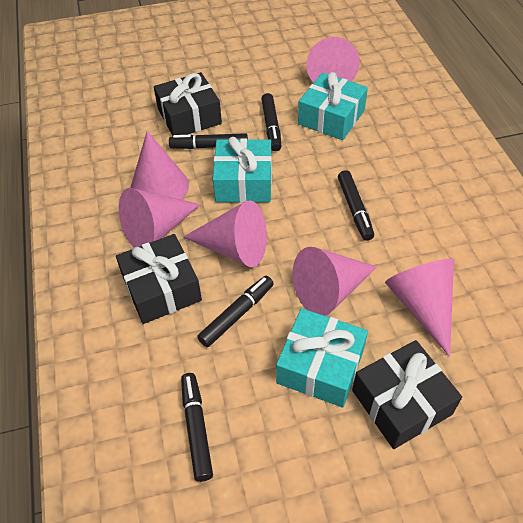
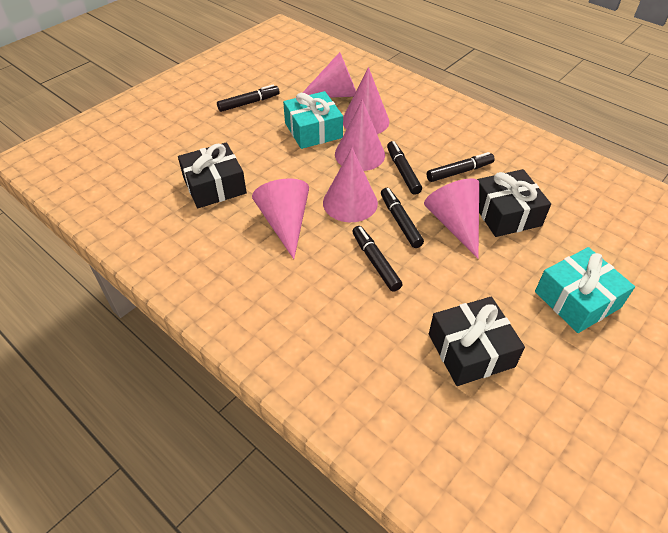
turquoise gift: 3 -> 2

